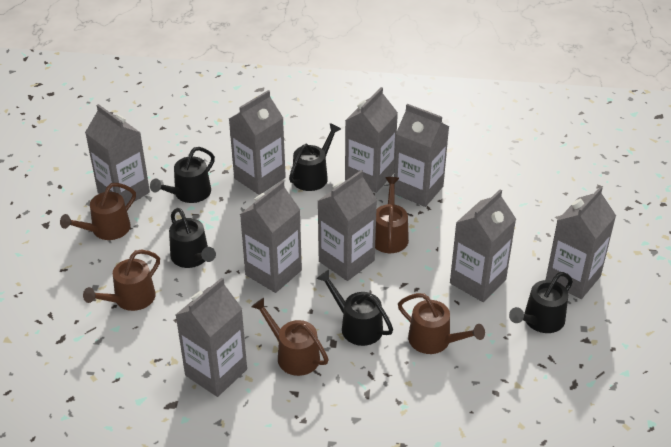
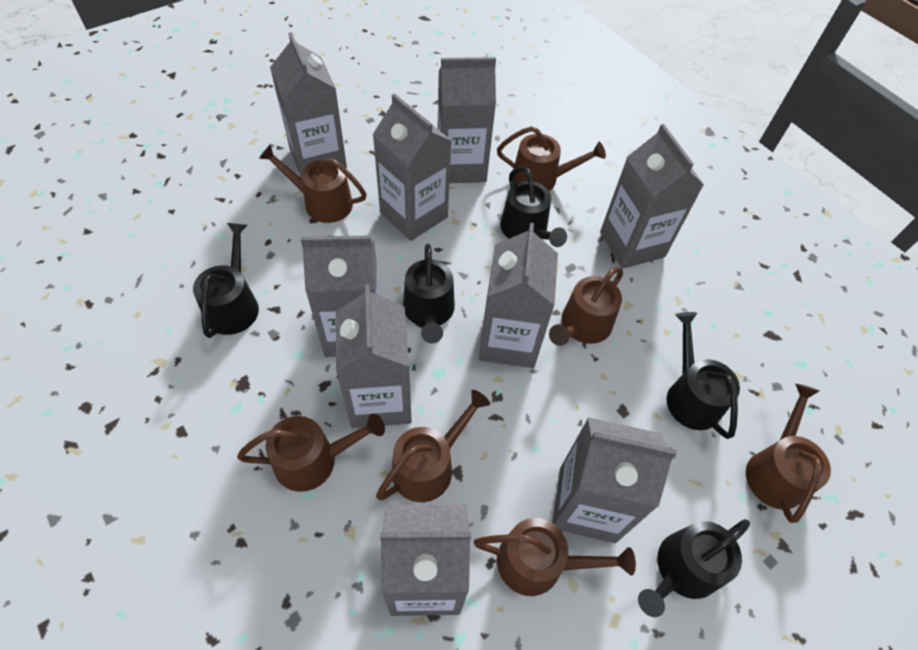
brown watering can: 5 -> 7

